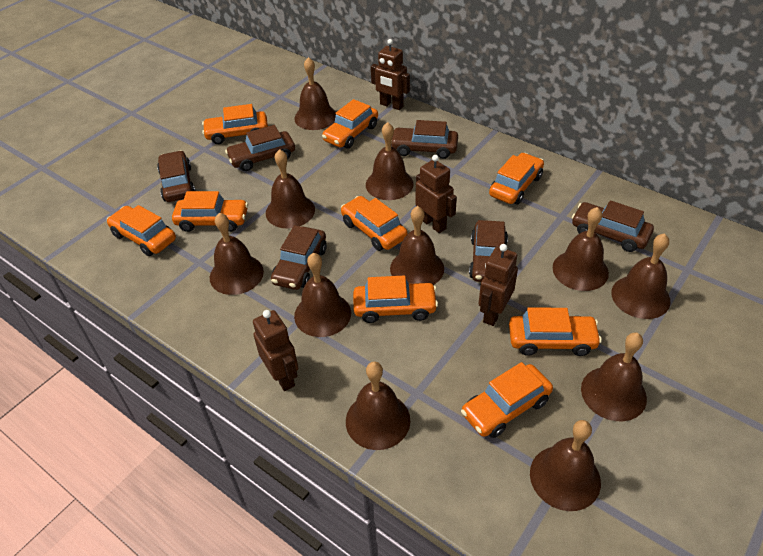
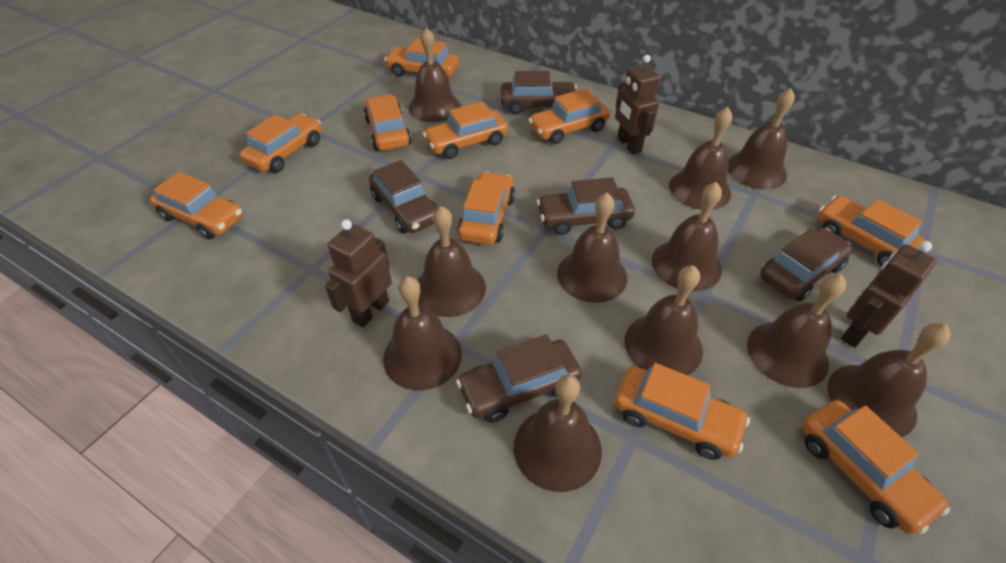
brown car: 6 -> 5
brown robot: 4 -> 3
orange car: 9 -> 10

